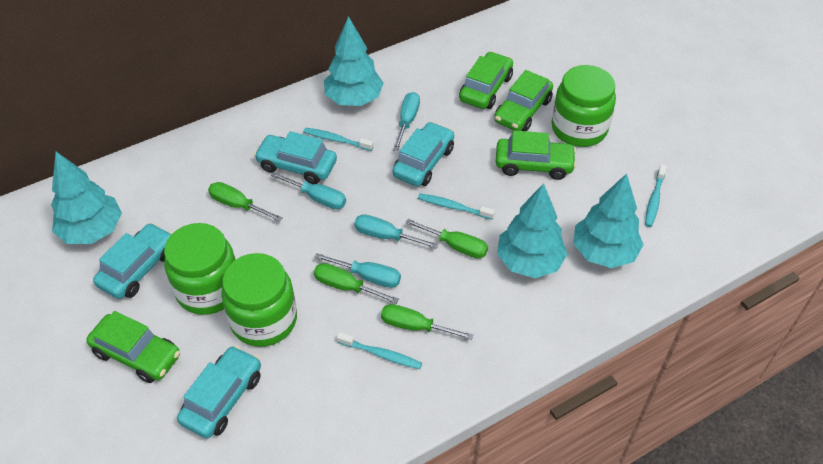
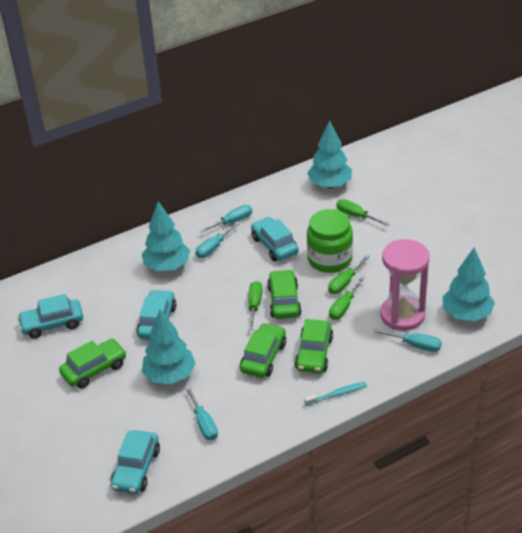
green jar: 3 -> 1
pink hourglass: 0 -> 1
turquoise toothbrush: 4 -> 1

